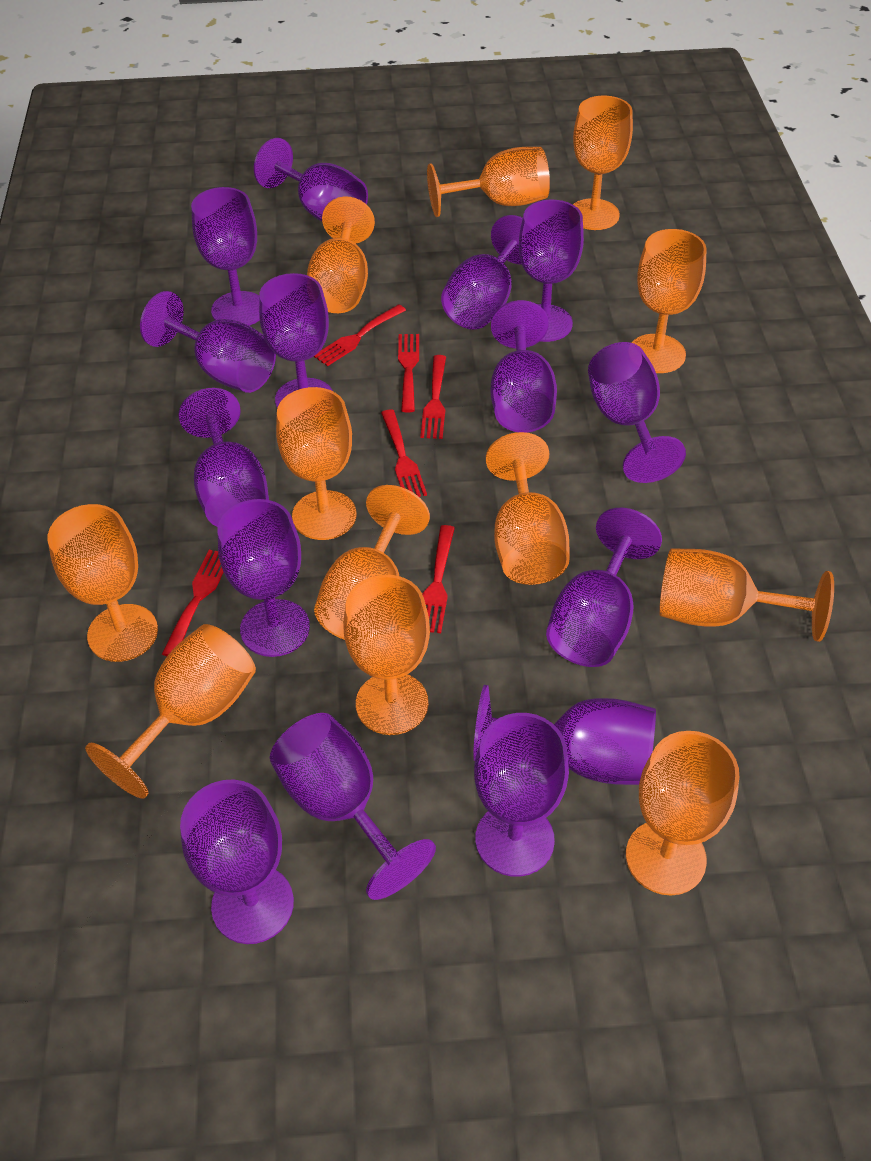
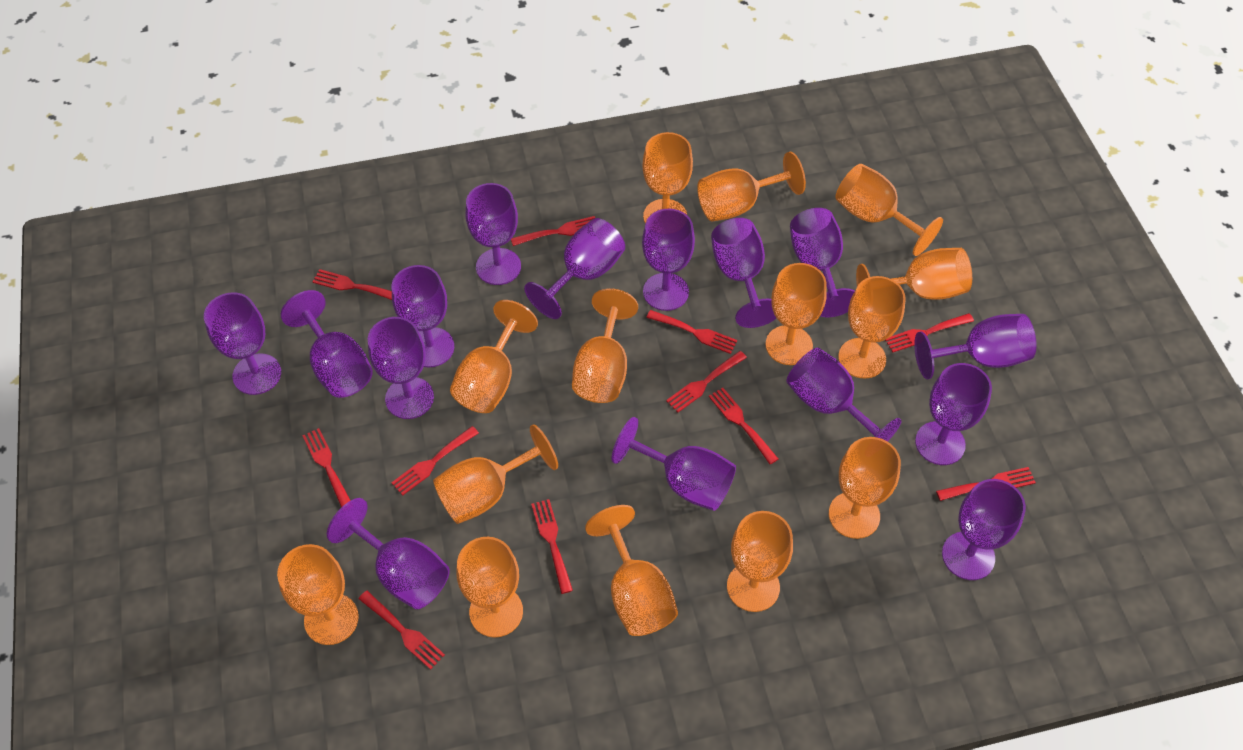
orange goblet: 12 -> 14
red fork: 6 -> 11

